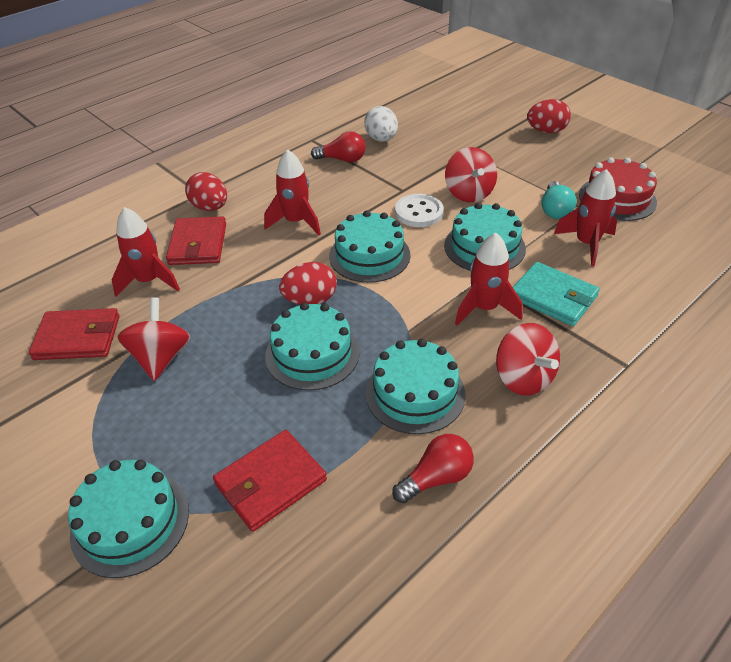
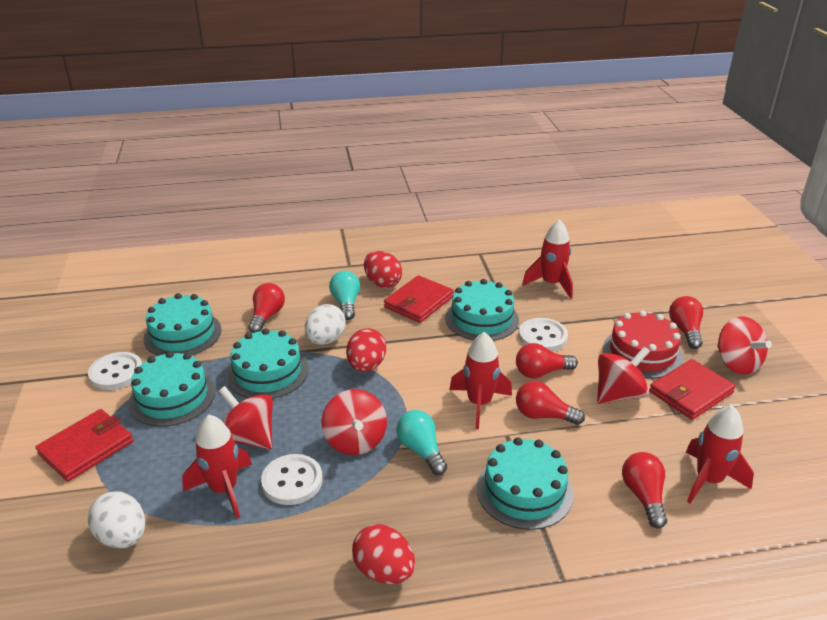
red light bulb: 2 -> 5
red spinning top: 3 -> 4
turquoise light bulb: 1 -> 2
turquoise wallet: 1 -> 0
white button: 1 -> 3
white egg: 1 -> 2

